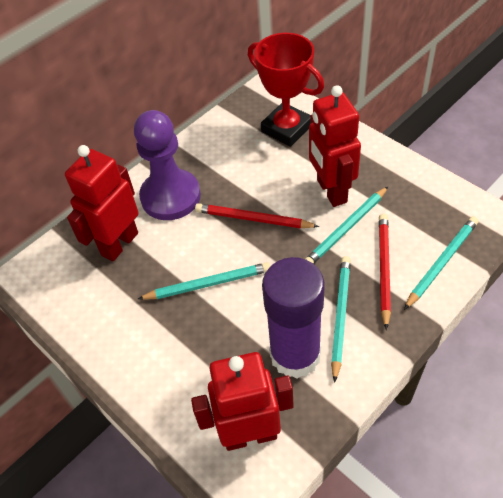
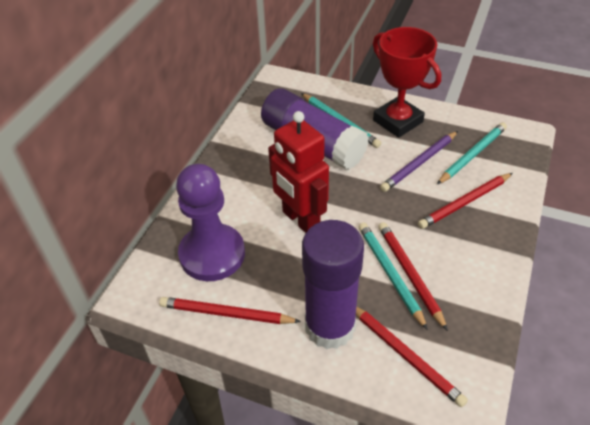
purple glue stick: 1 -> 2
purple pencil: 0 -> 1
red pencil: 2 -> 4
red robot: 3 -> 1
turquoise pencil: 4 -> 3

